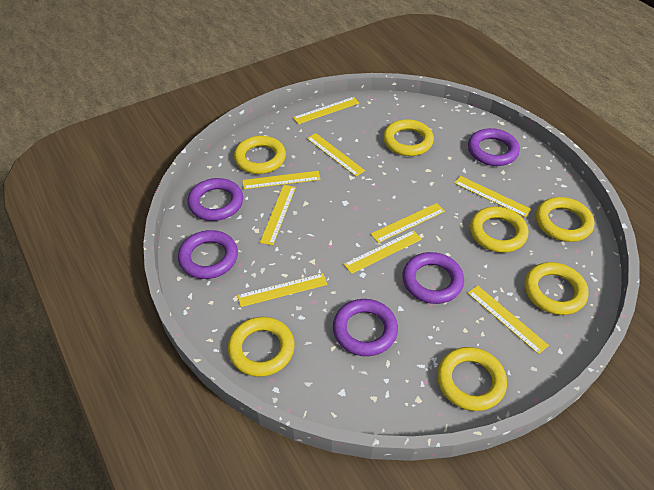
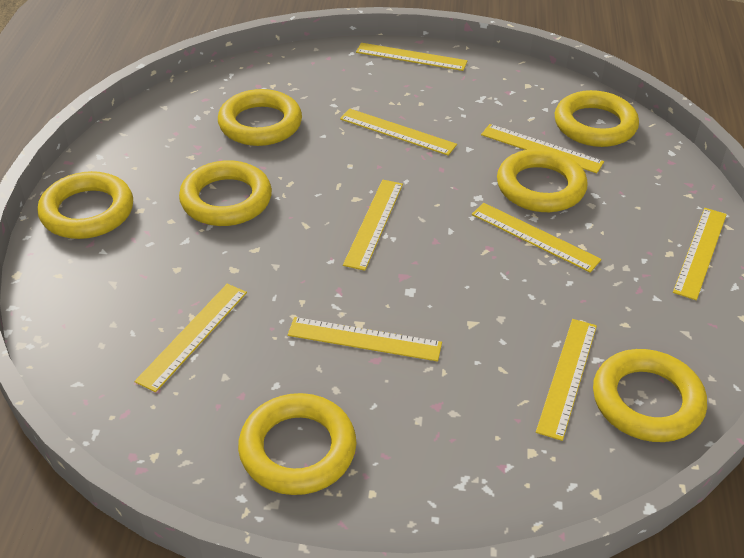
purple ring: 5 -> 0

